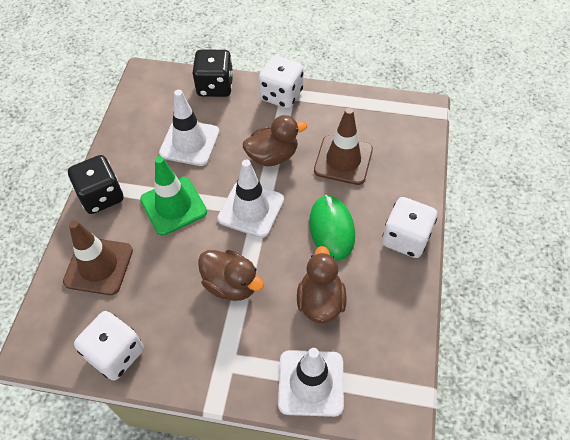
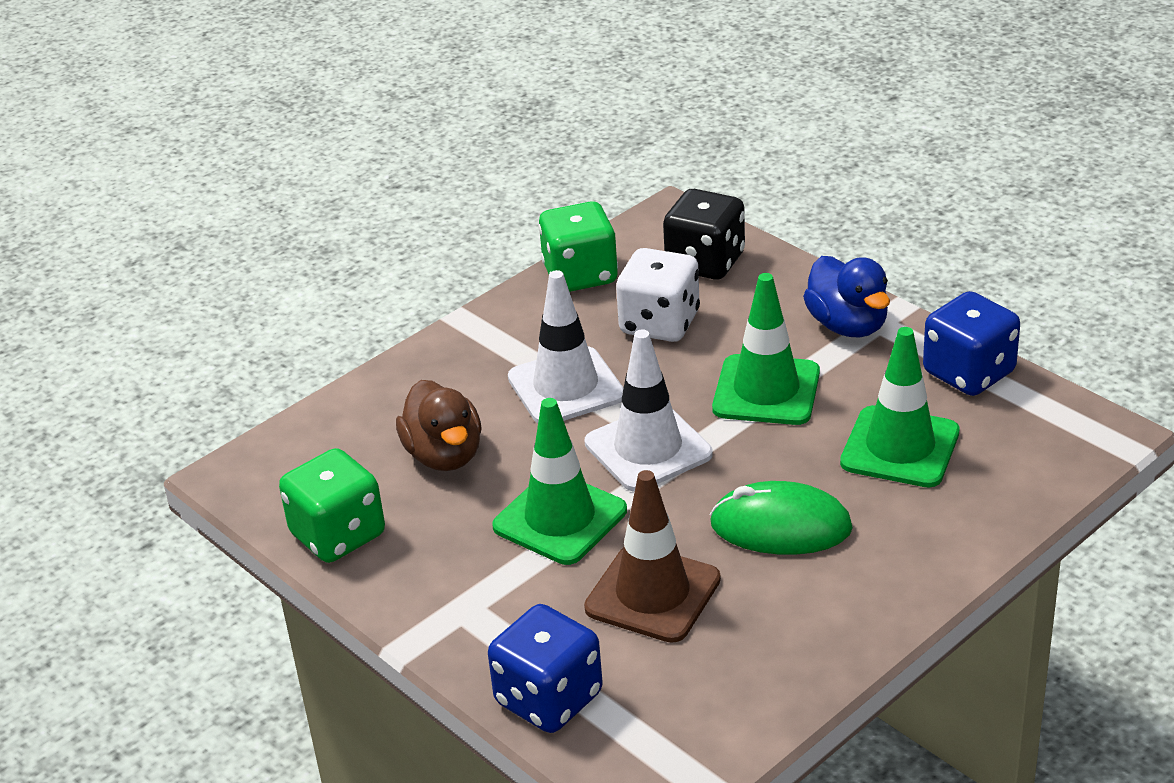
black dice: 2 -> 1
blue dice: 0 -> 2
blue duck: 0 -> 1
brown duck: 3 -> 1
brown traffic cone: 2 -> 1
green dice: 0 -> 2
green traffic cone: 1 -> 3
white dice: 3 -> 1
white traffic cone: 3 -> 2

